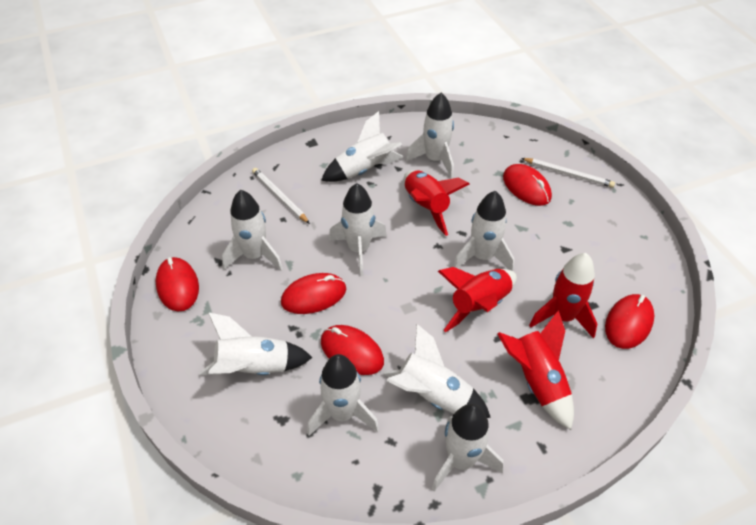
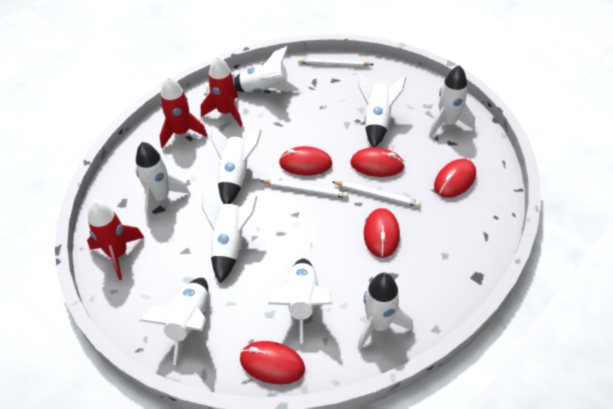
red rocket: 4 -> 3
white pencil: 2 -> 3

